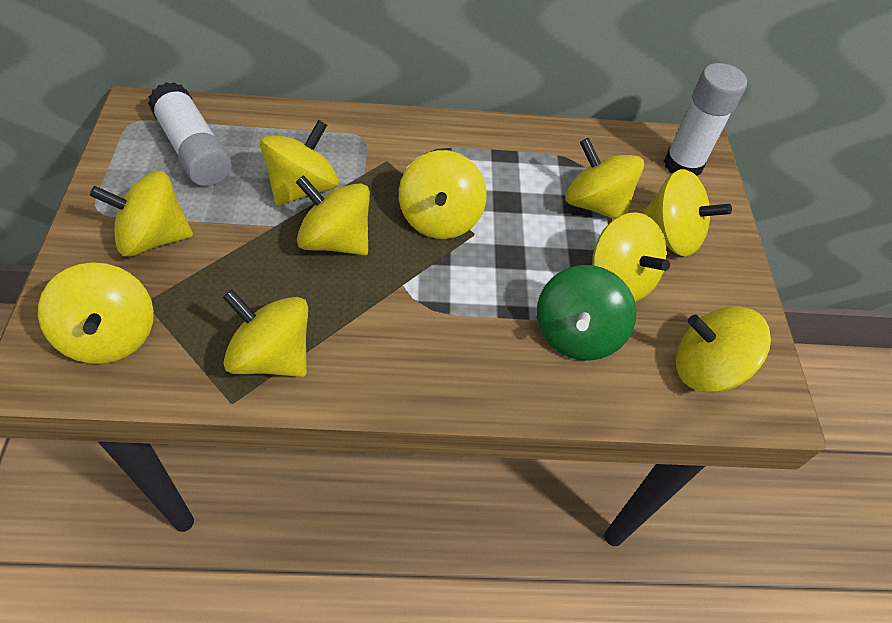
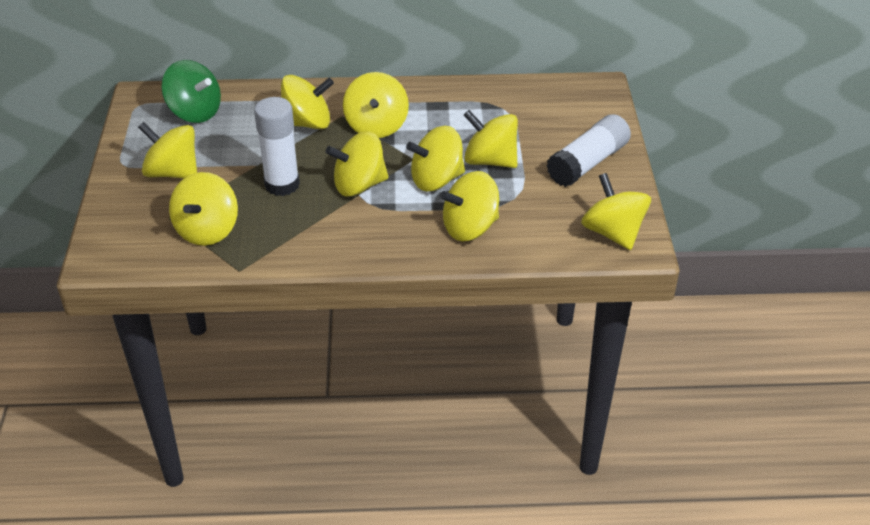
yellow spinning top: 10 -> 9

